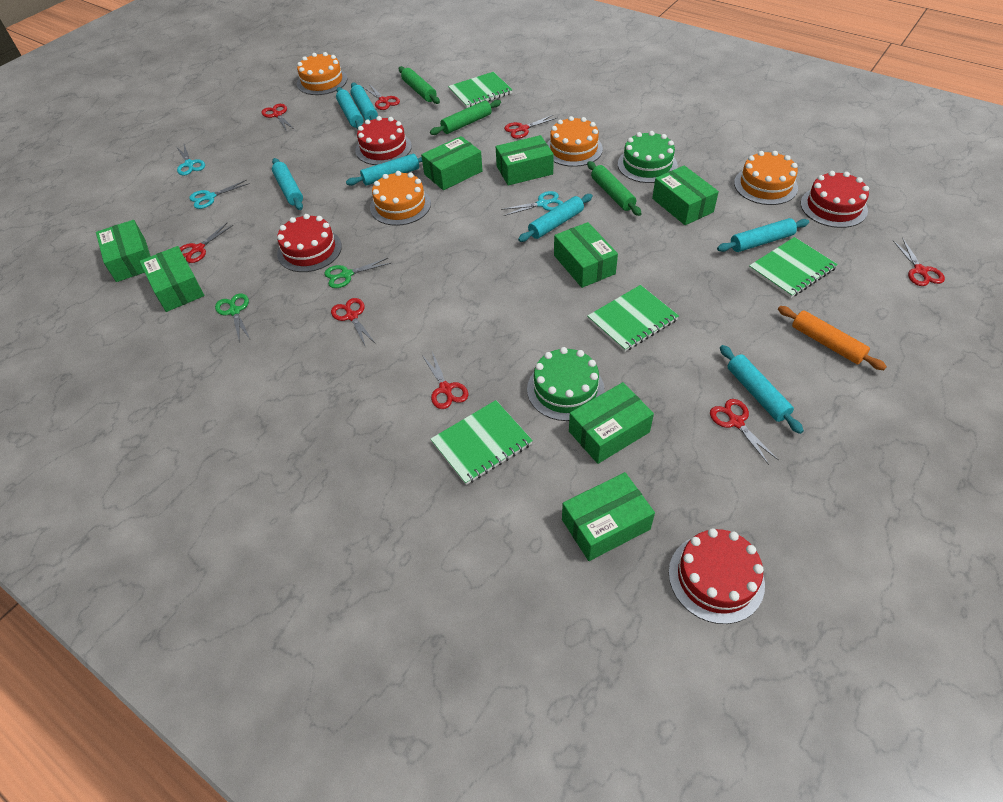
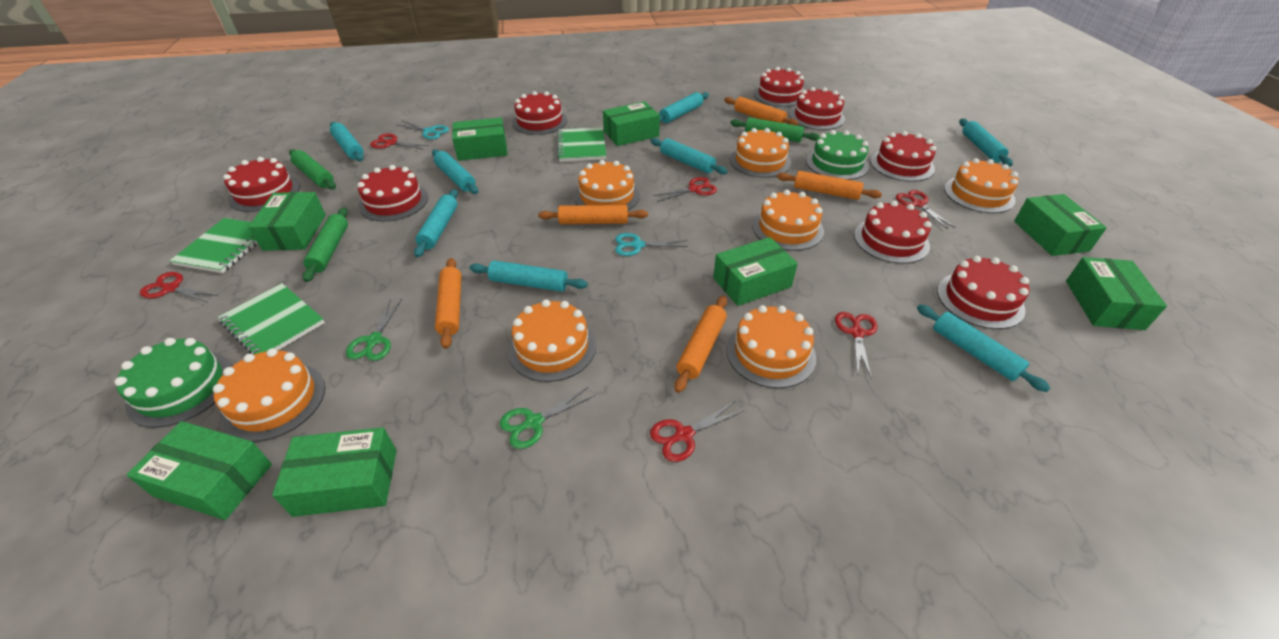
green notebook: 4 -> 3
orange cake: 4 -> 7
orange rolling pin: 1 -> 5
red cake: 4 -> 8
red scissors: 8 -> 6
turquoise rolling pin: 7 -> 8
turquoise scissors: 3 -> 2

